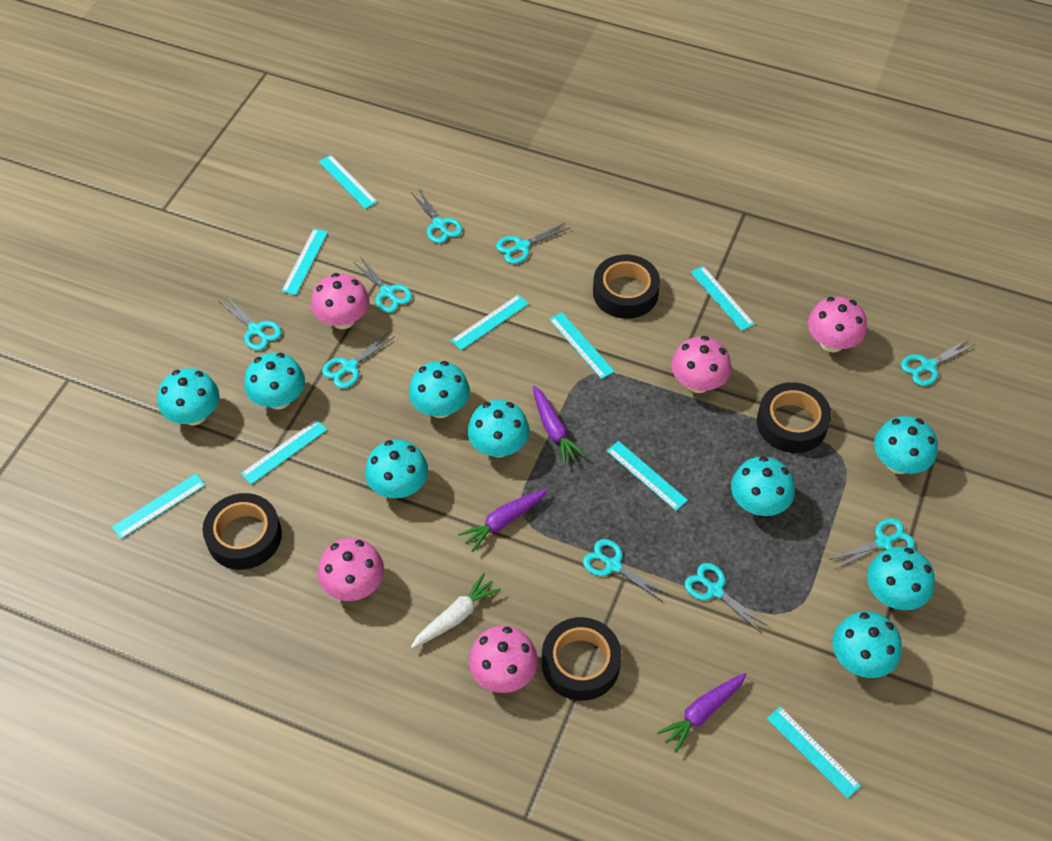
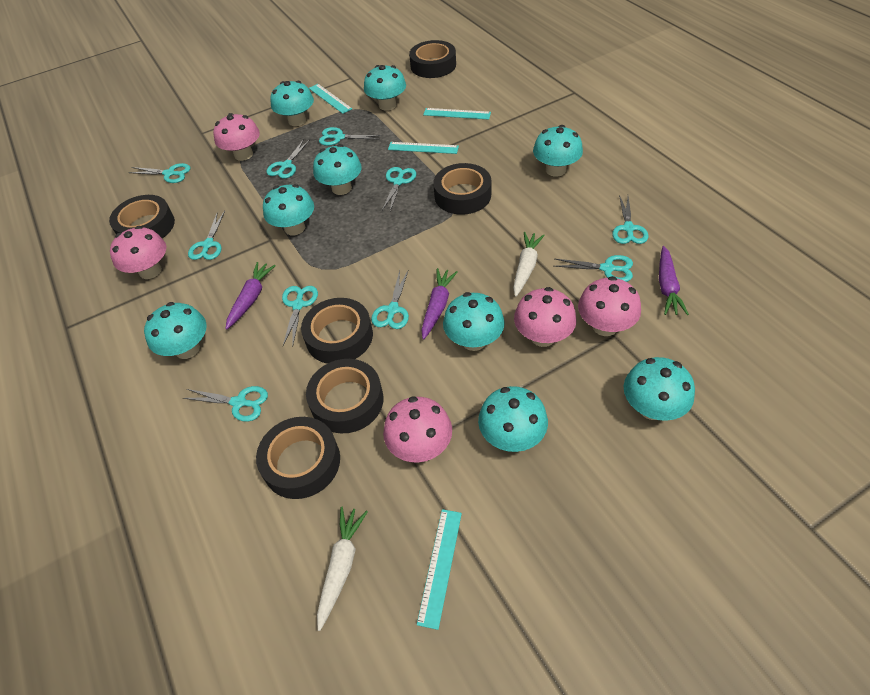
black tape: 4 -> 6
turquoise ruler: 9 -> 4
turquoise scissors: 9 -> 10
white carrot: 1 -> 2

